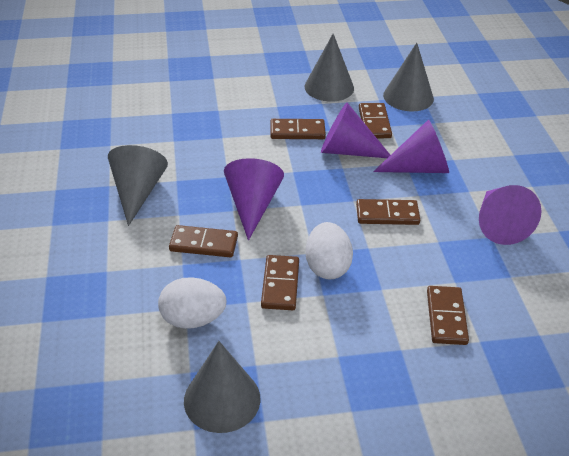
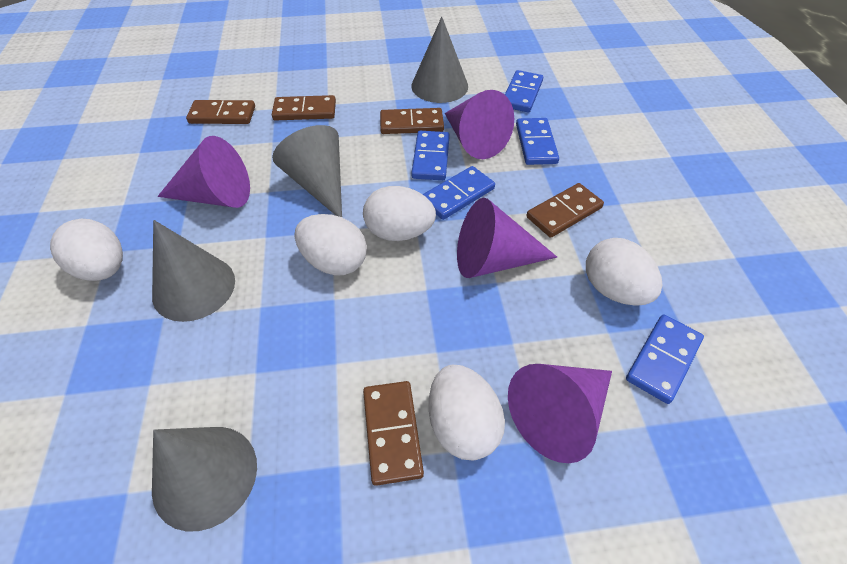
blue domino: 0 -> 5
brown domino: 6 -> 5
white egg: 2 -> 5

